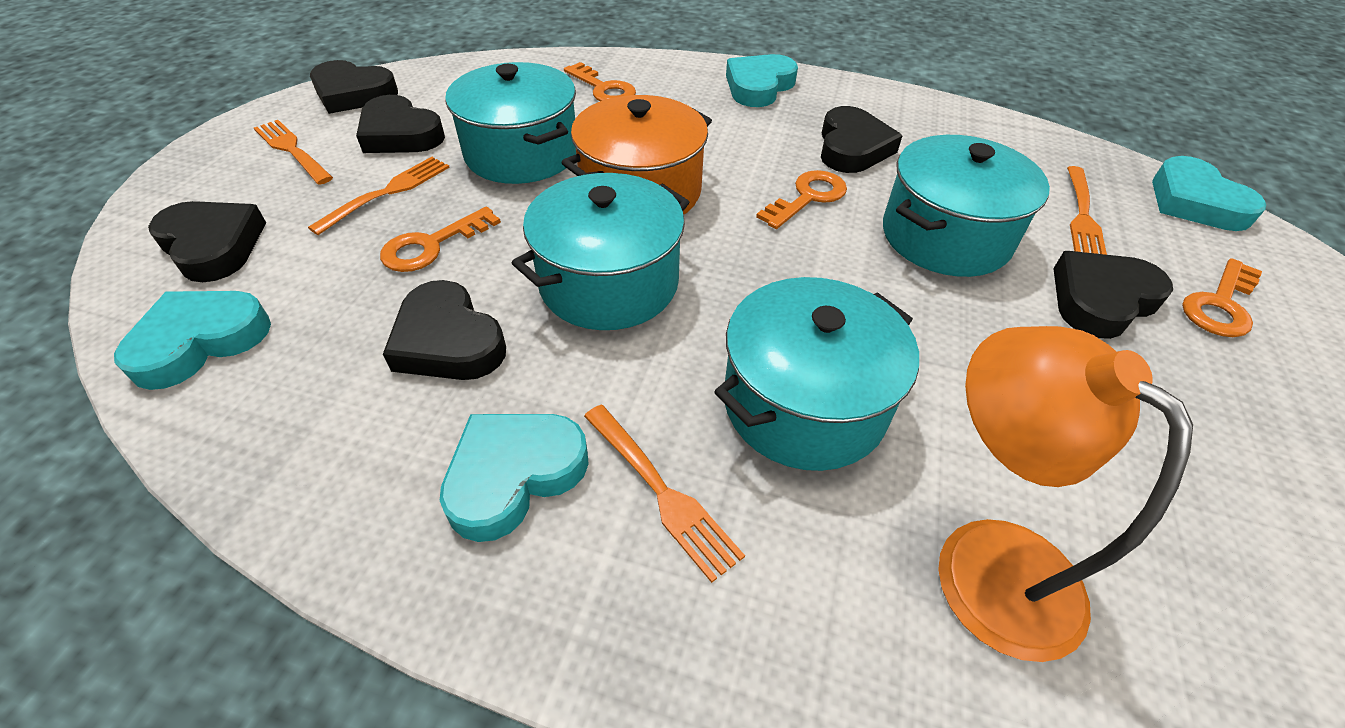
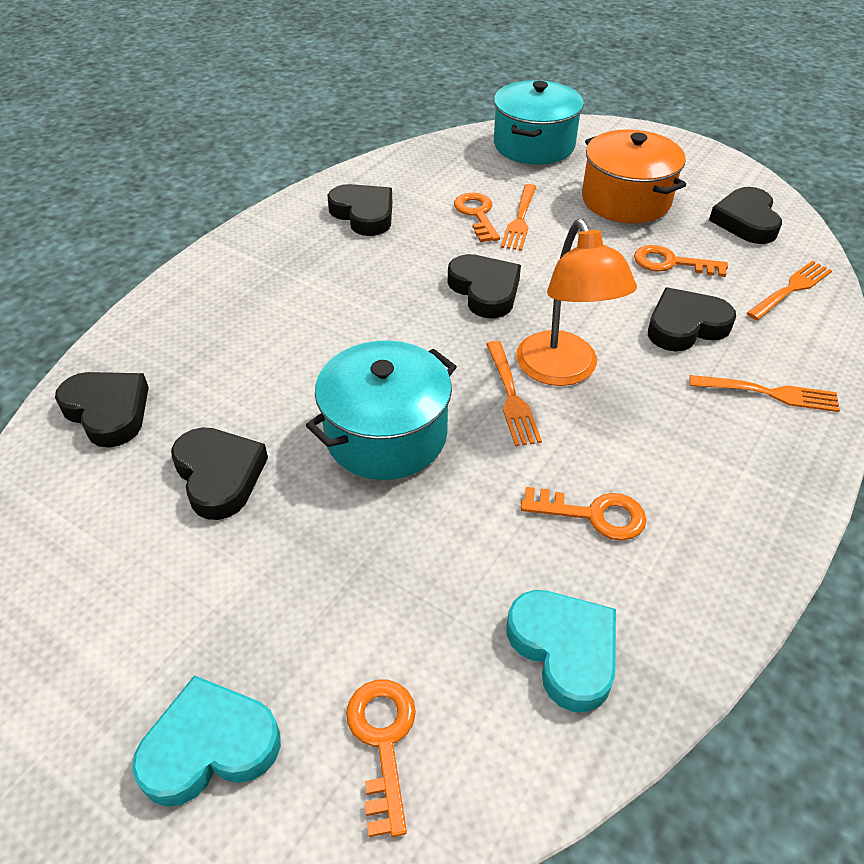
turquoise heart: 4 -> 2
turquoise pot: 4 -> 2

